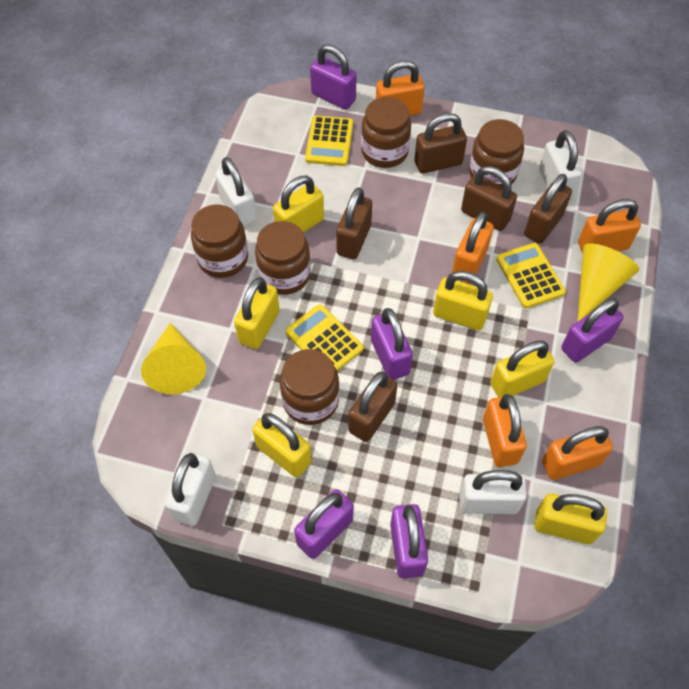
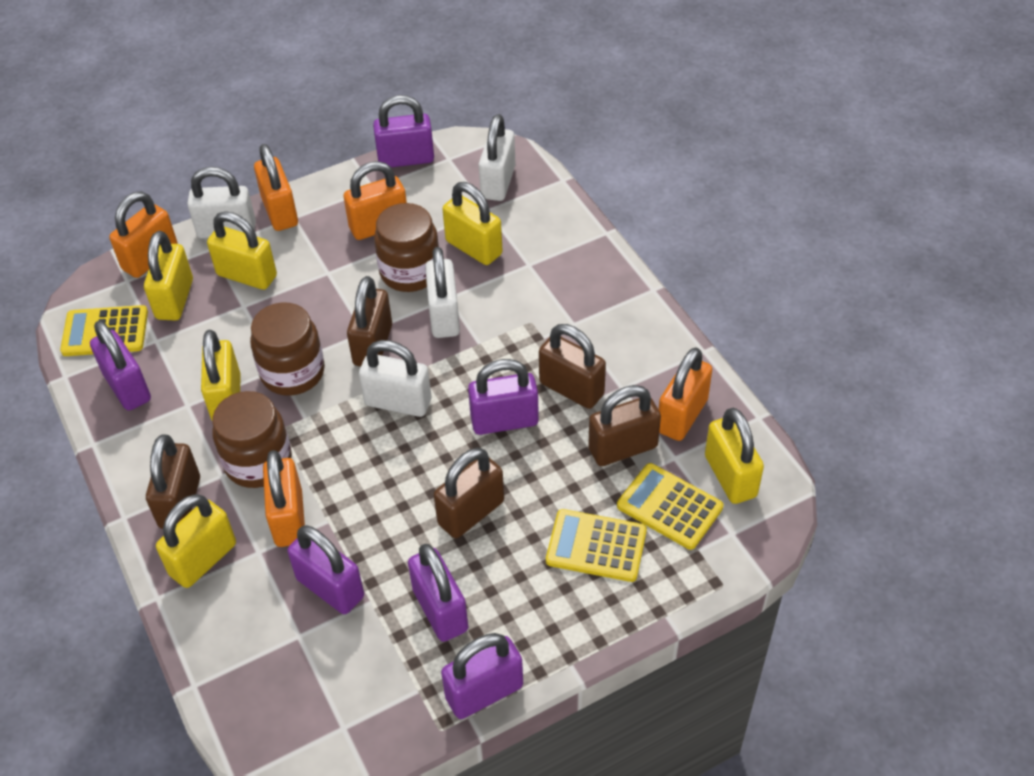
brown jar: 5 -> 3
purple padlock: 5 -> 6
yellow cone: 2 -> 0

